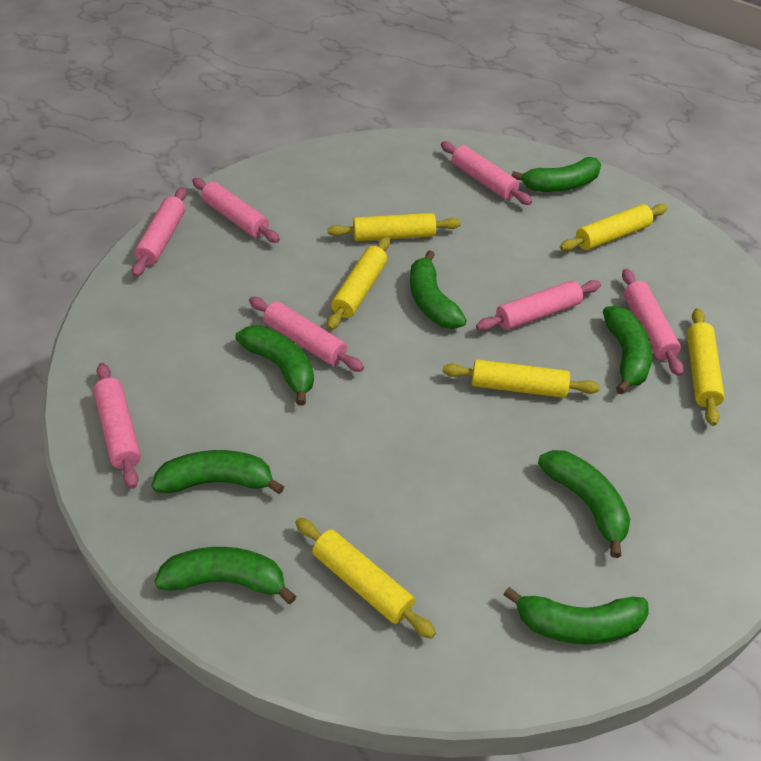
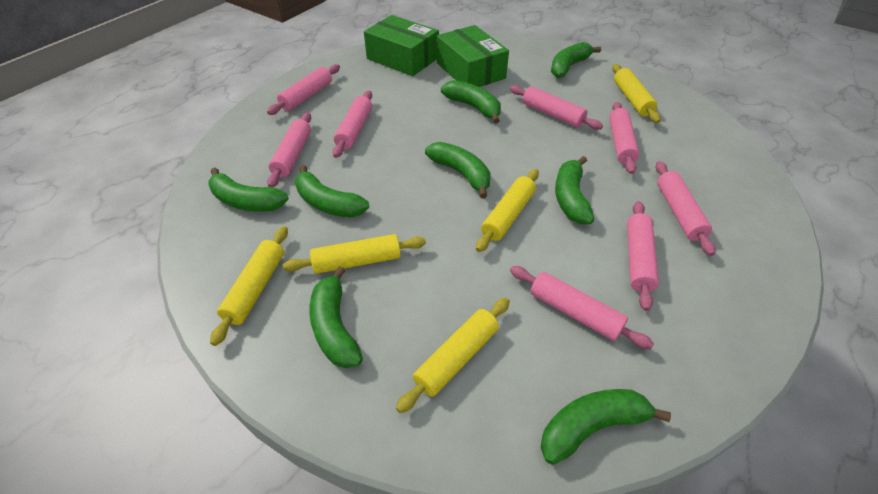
green box: 0 -> 2
pink rolling pin: 7 -> 8
yellow rolling pin: 6 -> 5

